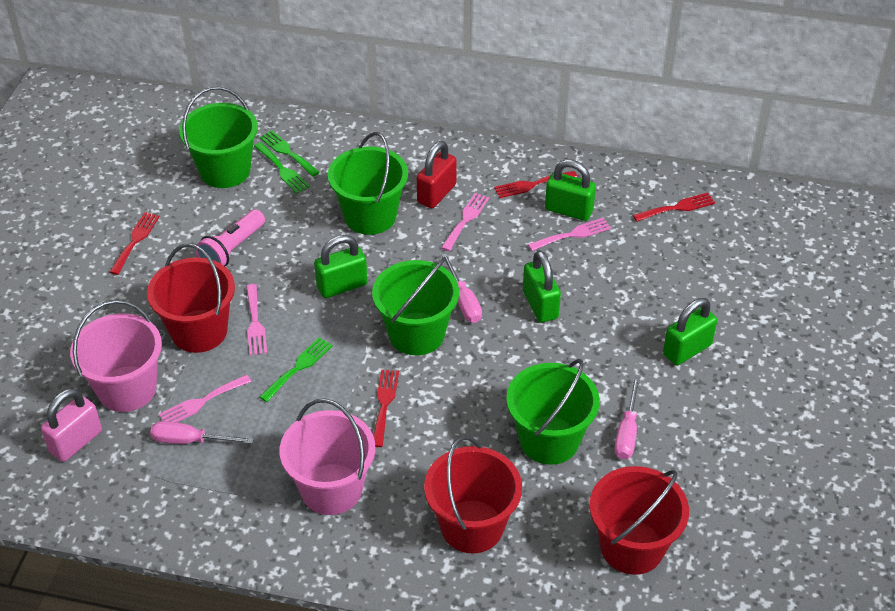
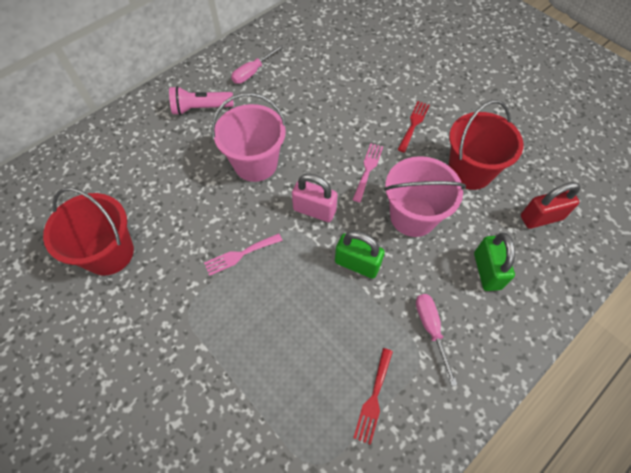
green bucket: 4 -> 0
green fork: 3 -> 0
green padlock: 4 -> 2
pink fork: 4 -> 2
pink screwdriver: 3 -> 2
red bucket: 3 -> 2
red fork: 4 -> 2

